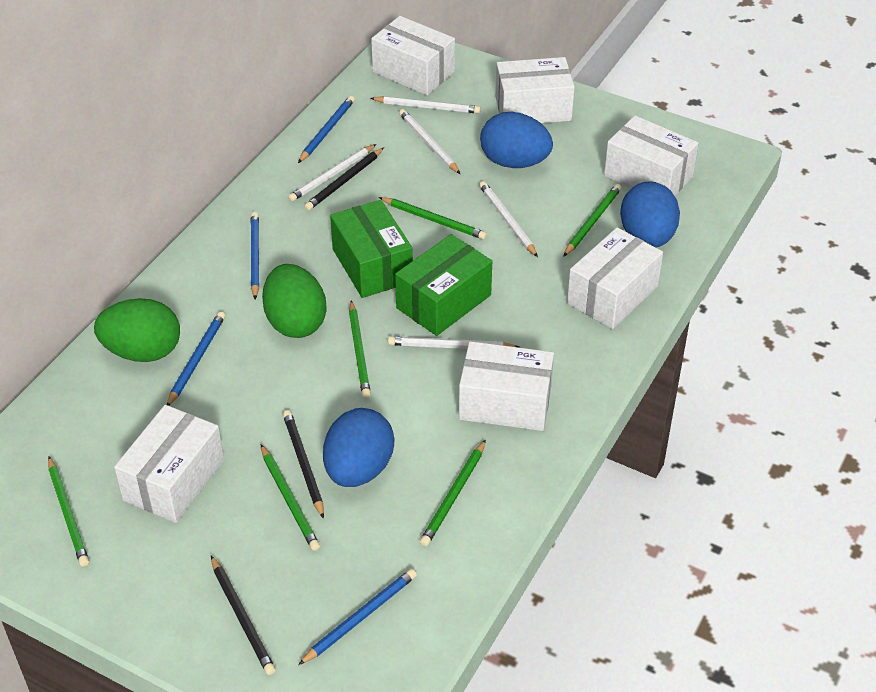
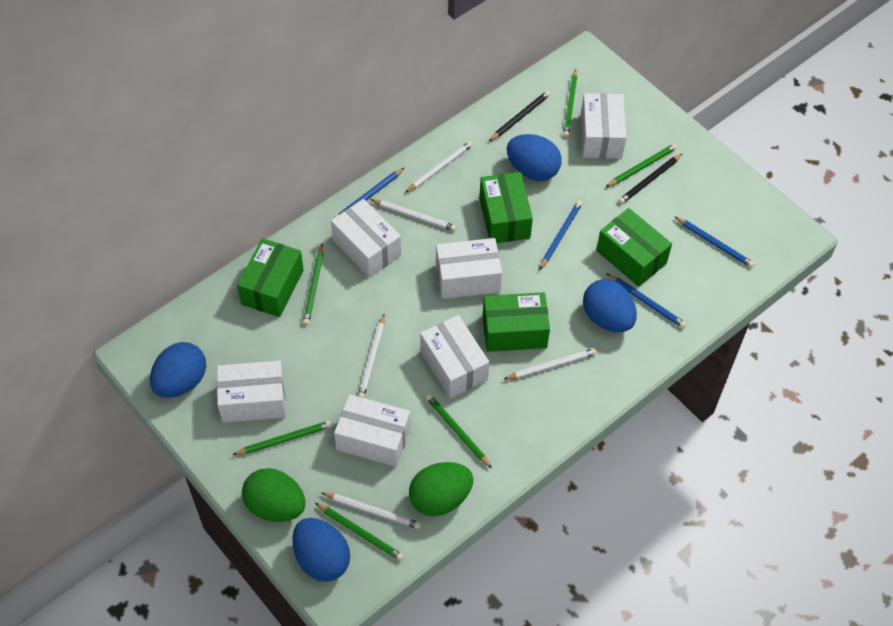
black pencil: 3 -> 2
blue egg: 3 -> 4
green box: 2 -> 4

